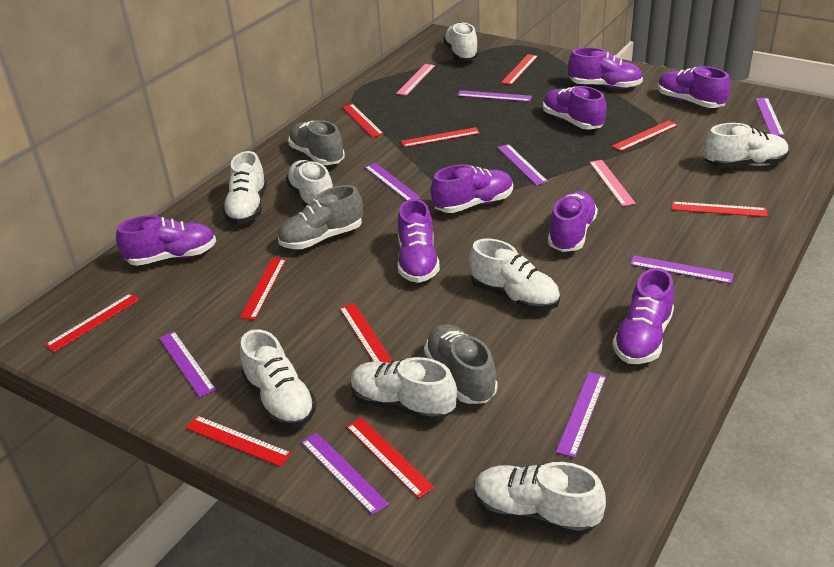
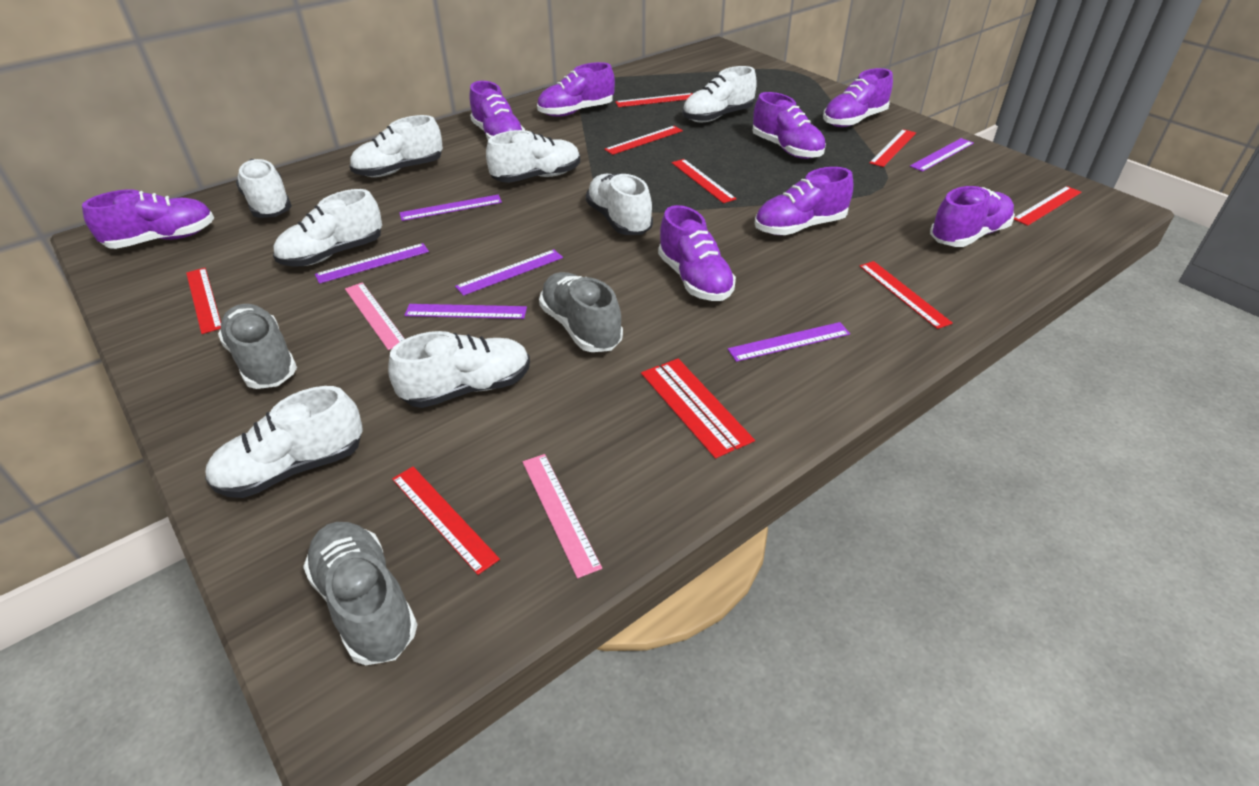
purple ruler: 8 -> 6

